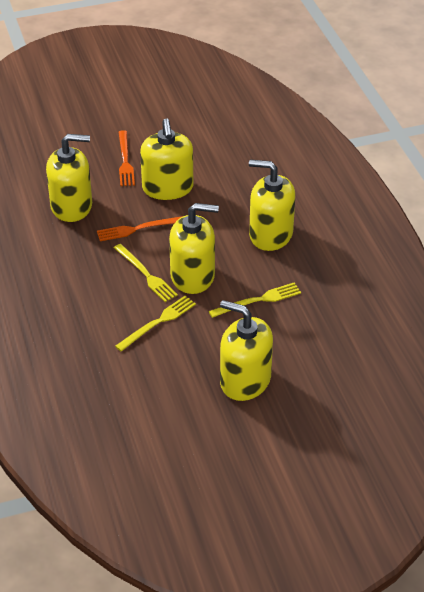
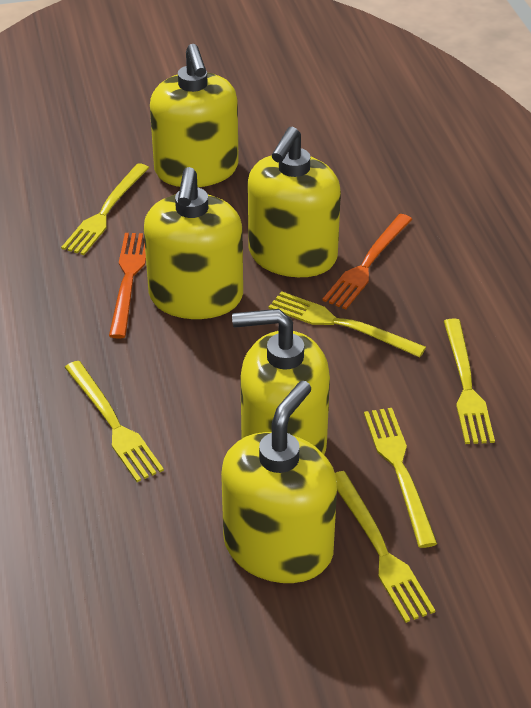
yellow fork: 3 -> 6

